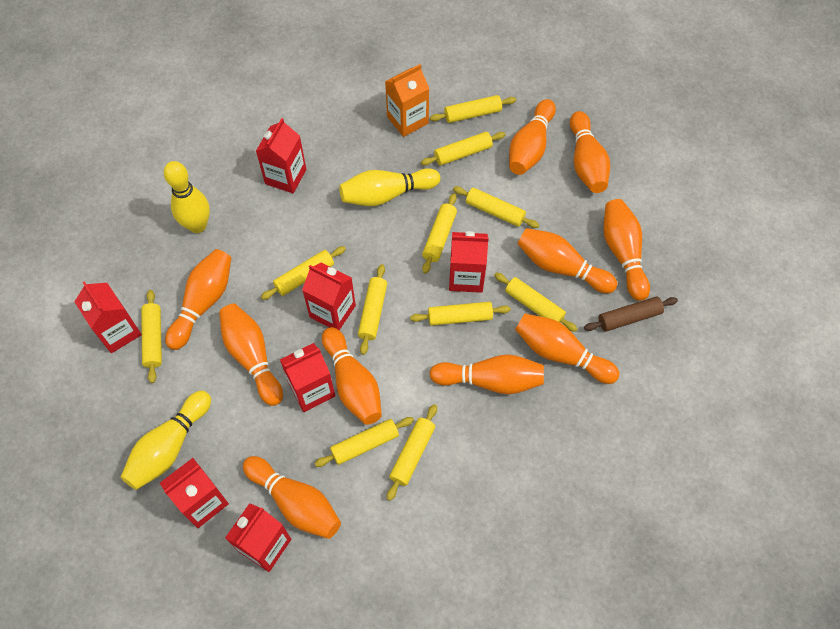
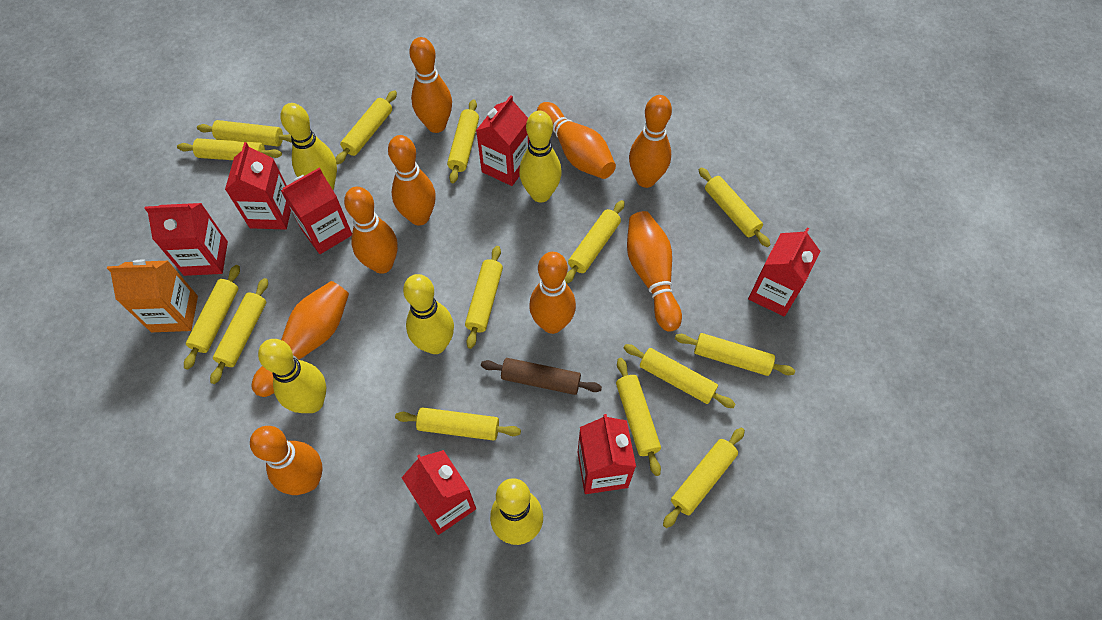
orange bowling pin: 10 -> 9
yellow bowling pin: 3 -> 5
yellow rolling pin: 11 -> 14

